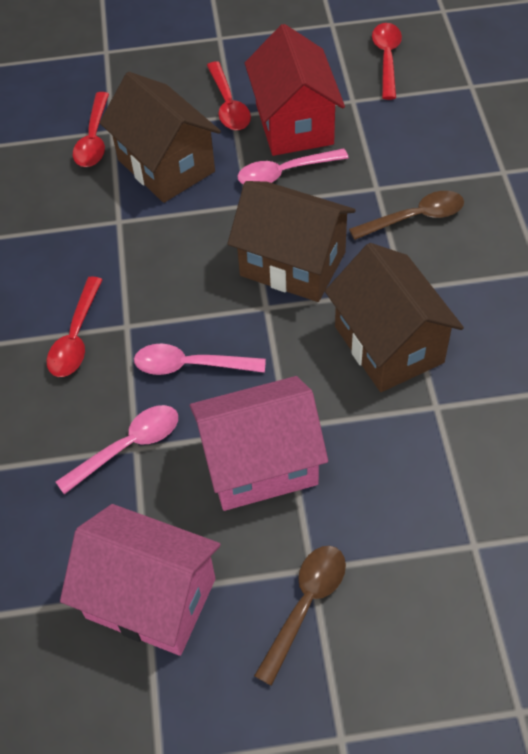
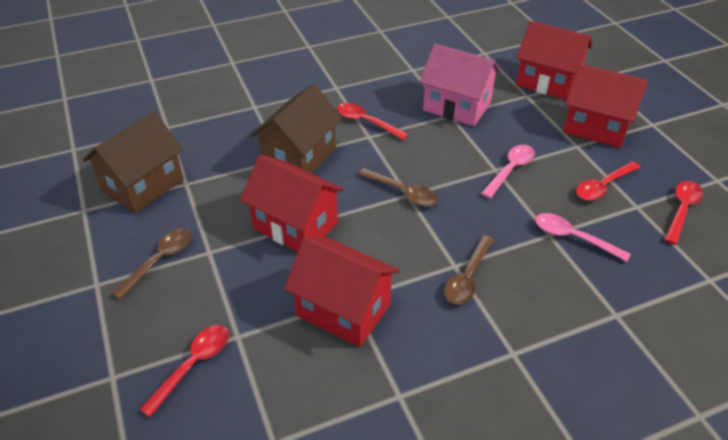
brown house: 3 -> 2
brown spoon: 2 -> 3
pink house: 2 -> 1
pink spoon: 3 -> 2
red house: 1 -> 4

